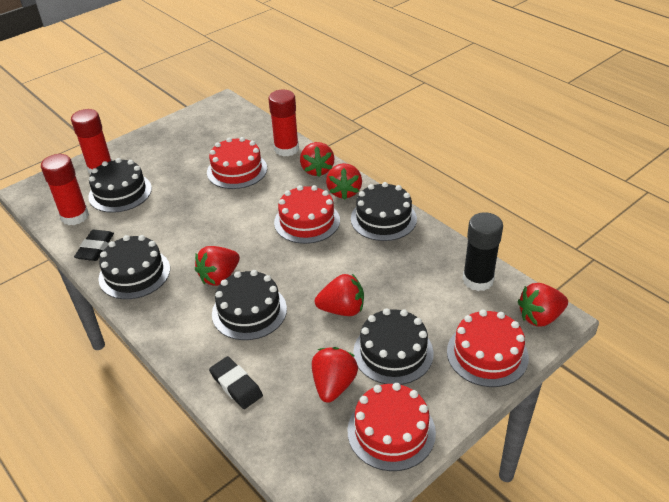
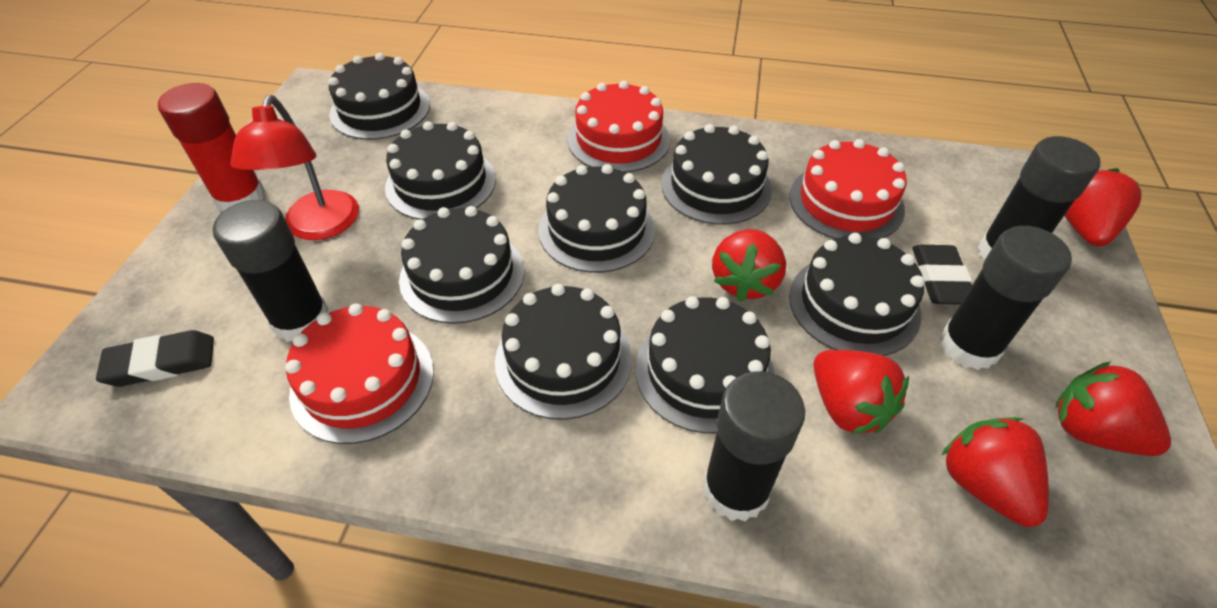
black cake: 5 -> 8
black glue stick: 1 -> 4
red cake: 4 -> 3
red glue stick: 3 -> 1
red lamp: 0 -> 1
red strawberry: 6 -> 5

